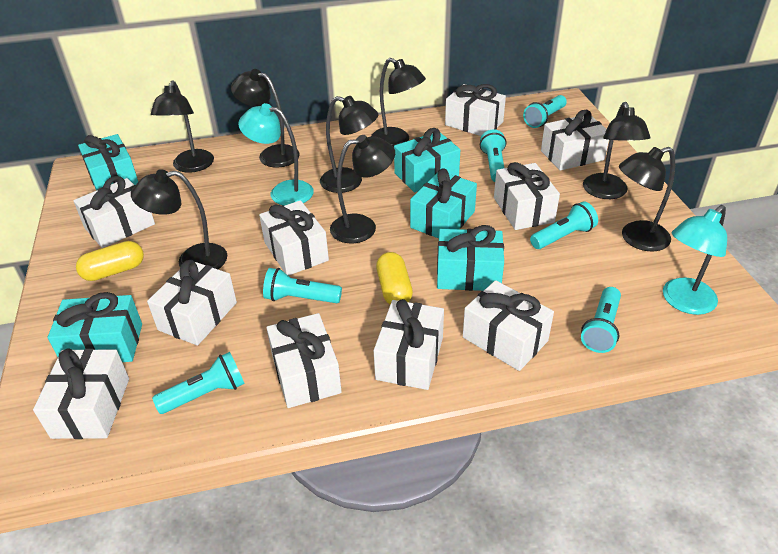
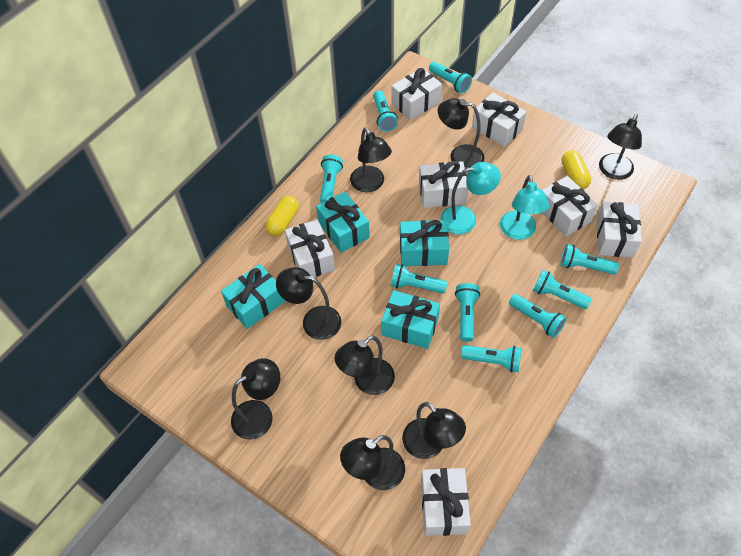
turquoise flashlight: 6 -> 9
turquoise gift: 5 -> 4
white gift: 10 -> 7

